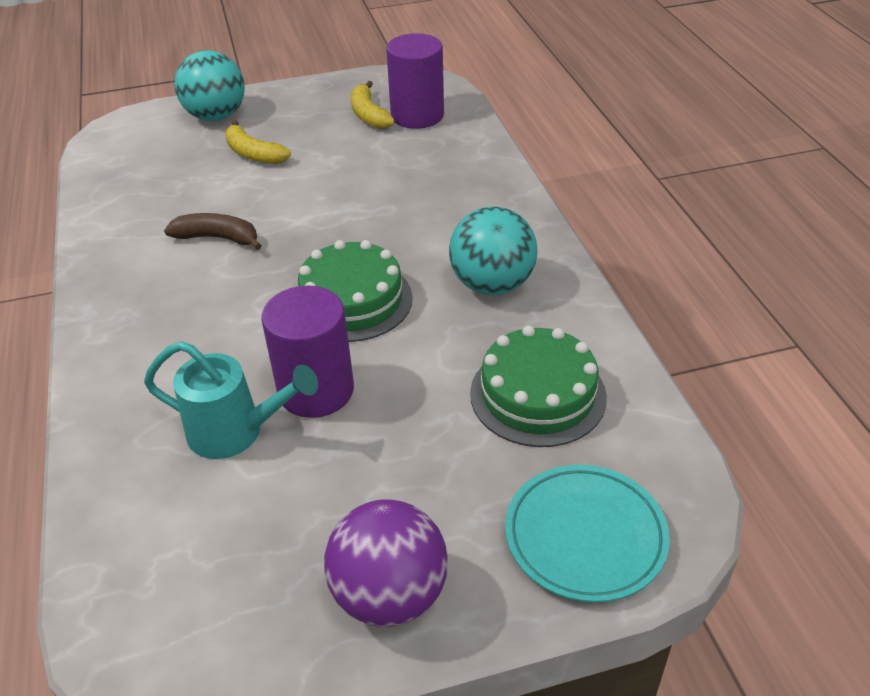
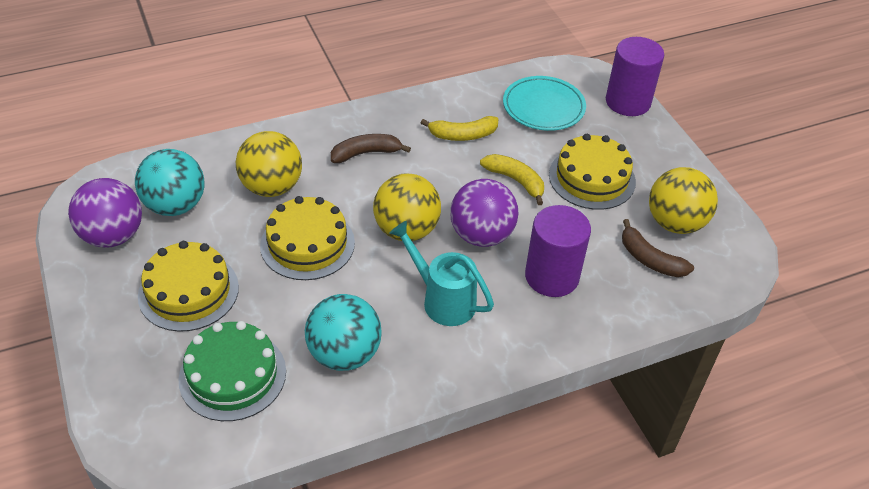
brown banana: 1 -> 2
green cake: 2 -> 1
purple ball: 1 -> 2
yellow ball: 0 -> 3
yellow cake: 0 -> 3

